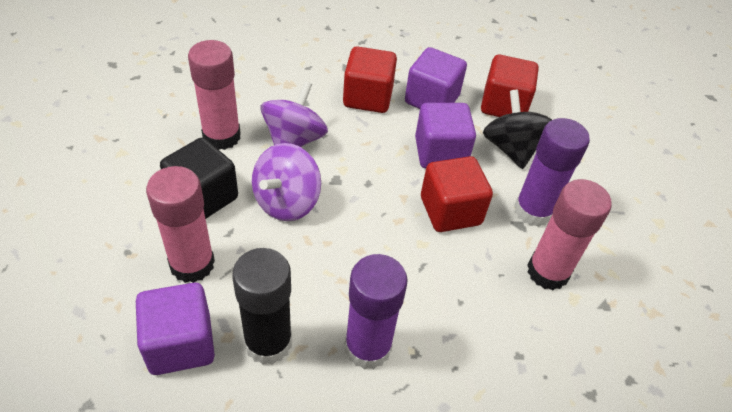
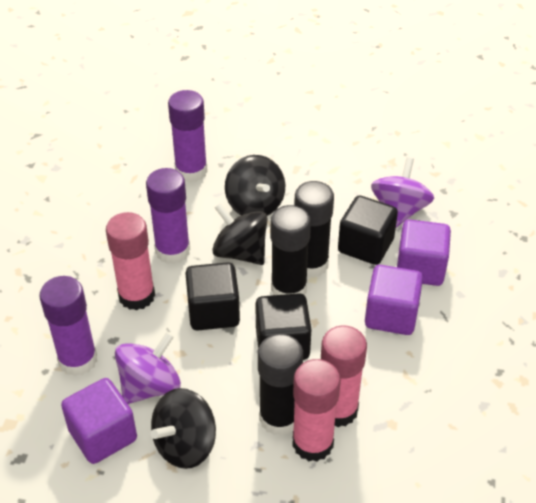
black cube: 1 -> 3
black glue stick: 1 -> 3
black spinning top: 1 -> 3
purple glue stick: 2 -> 3
red cube: 3 -> 0

